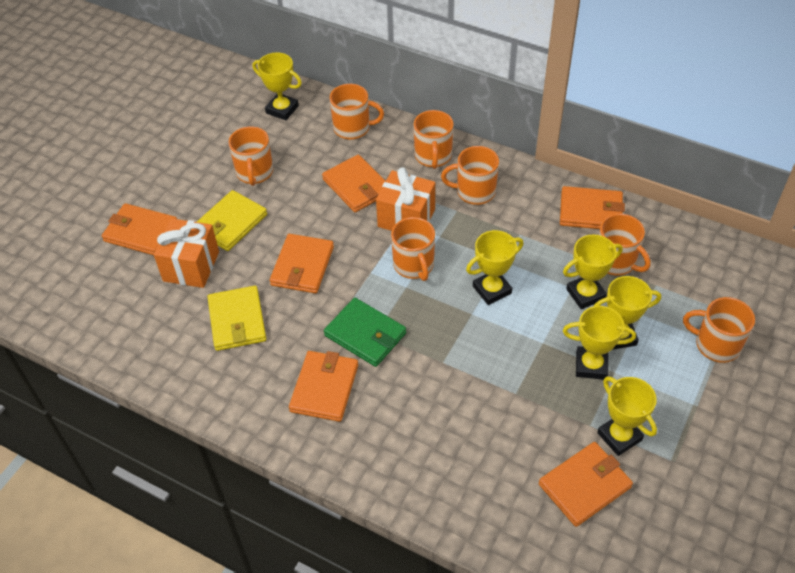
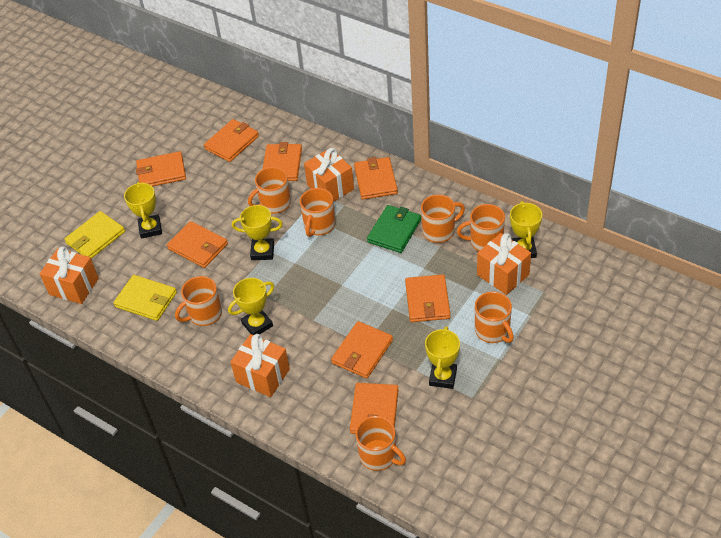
orange gift: 2 -> 4
orange wallet: 6 -> 8
yellow trophy: 6 -> 5

